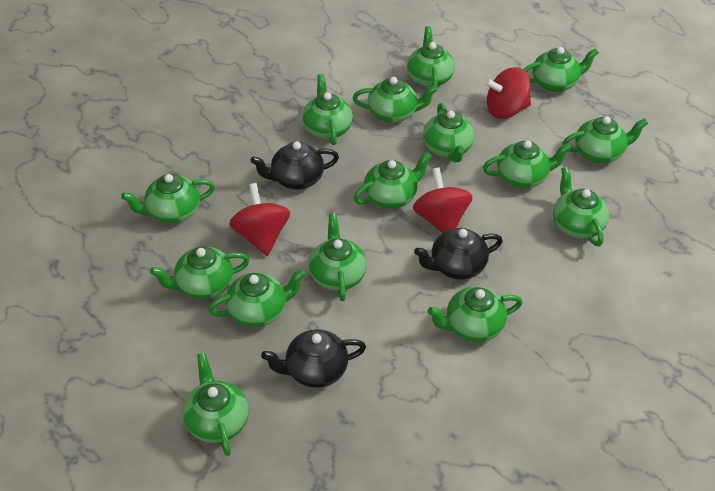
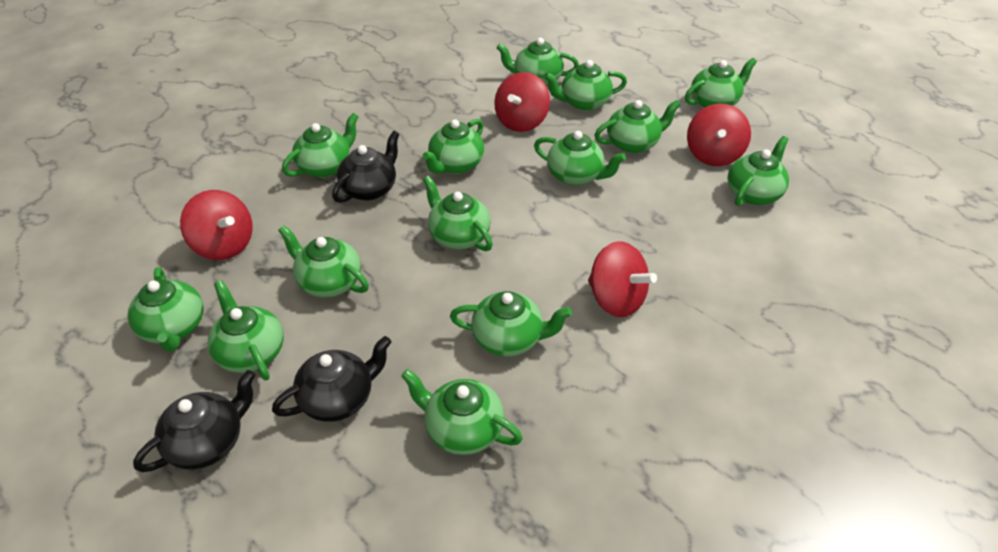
green teapot: 15 -> 14
red spinning top: 3 -> 4

